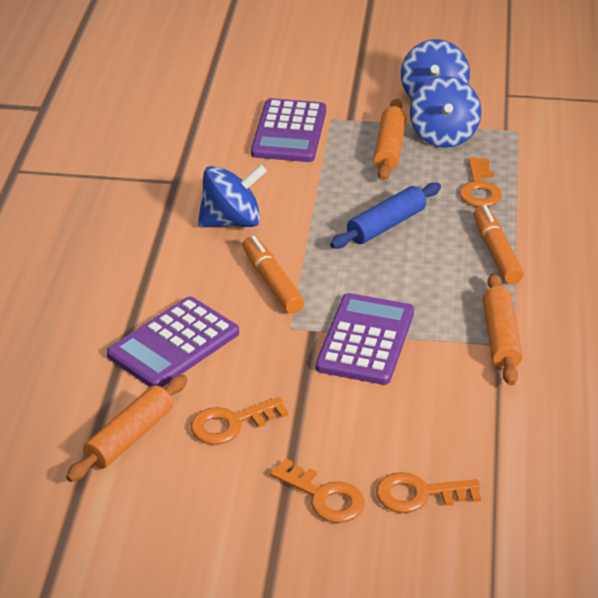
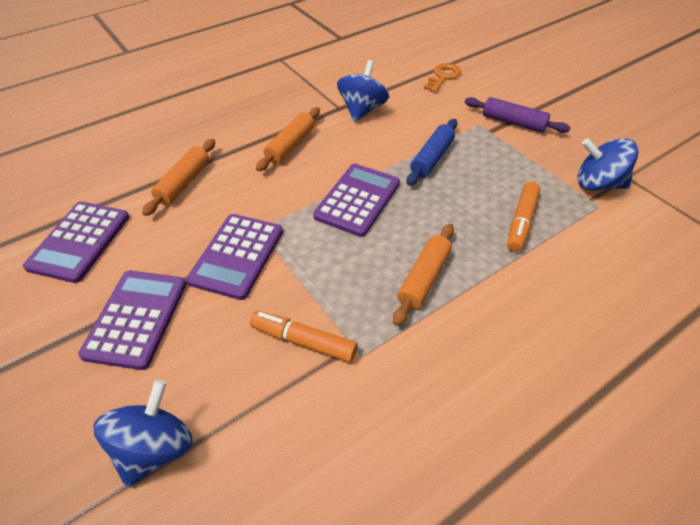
orange key: 4 -> 1
purple calculator: 3 -> 4
purple rolling pin: 0 -> 1

